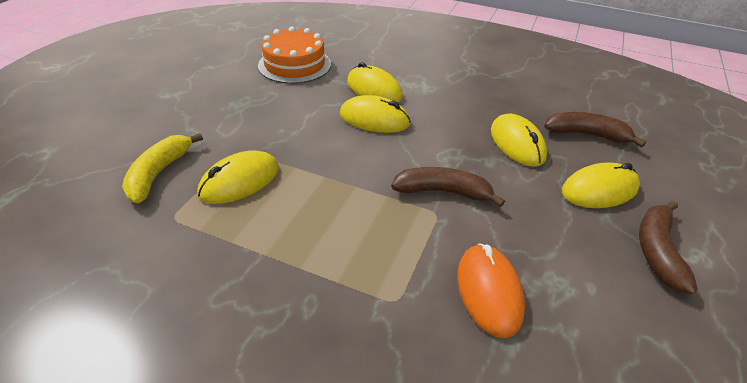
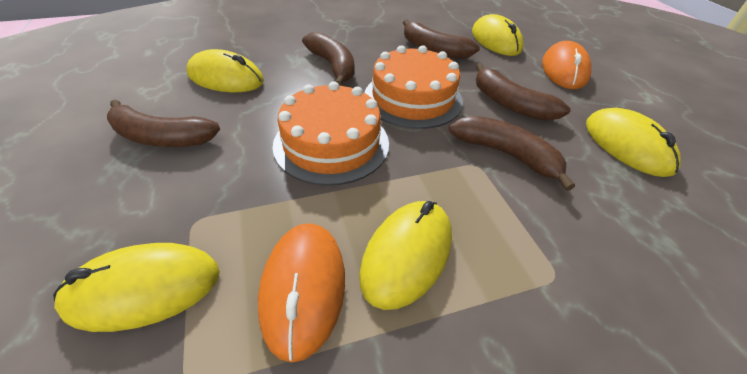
brown banana: 3 -> 5
orange cake: 1 -> 2
orange mouse: 1 -> 2
yellow banana: 1 -> 0

